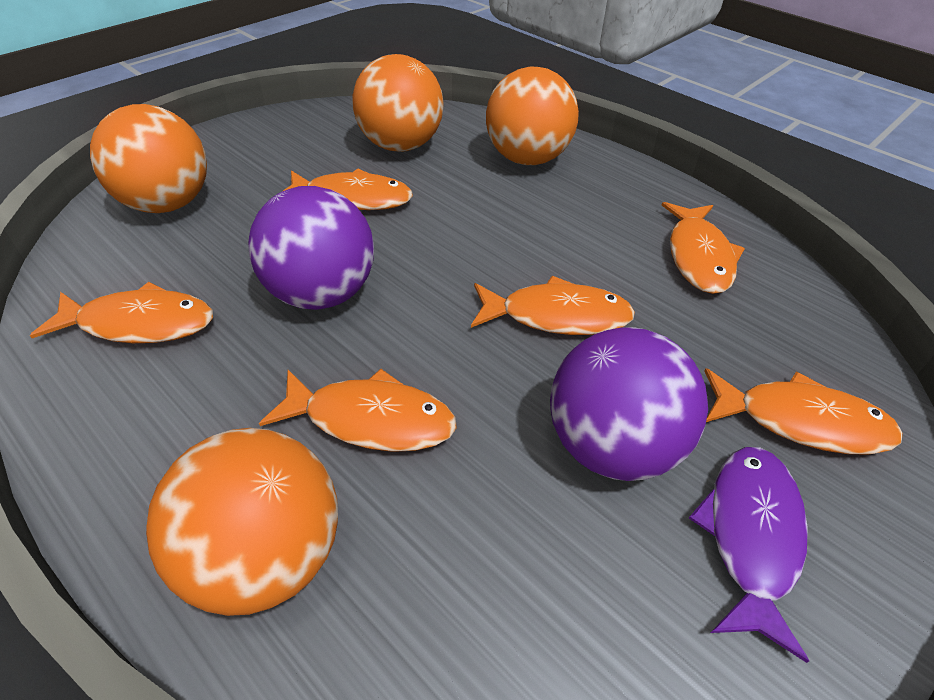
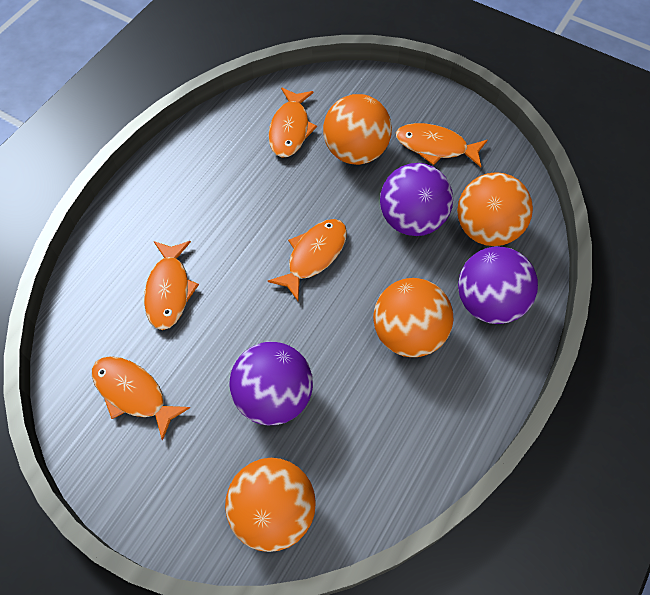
orange fish: 6 -> 5
purple ball: 2 -> 3
purple fish: 1 -> 0

